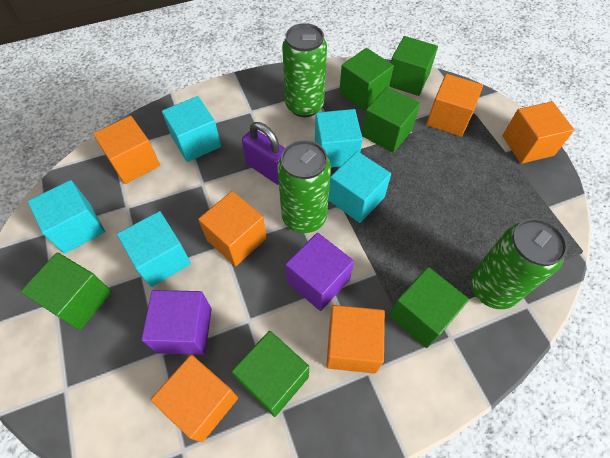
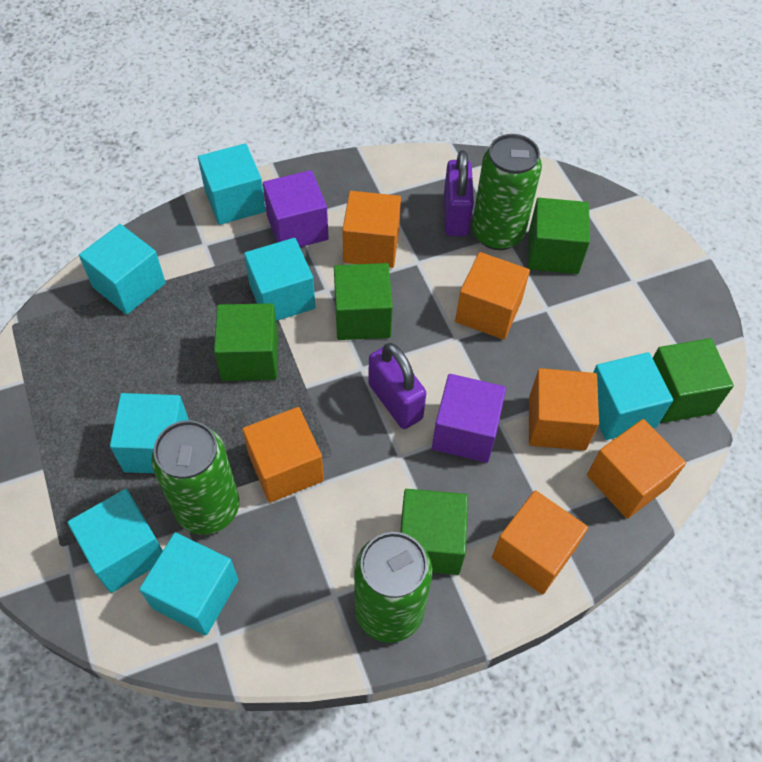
green cube: 6 -> 5
purple padlock: 1 -> 2
turquoise cube: 5 -> 7

